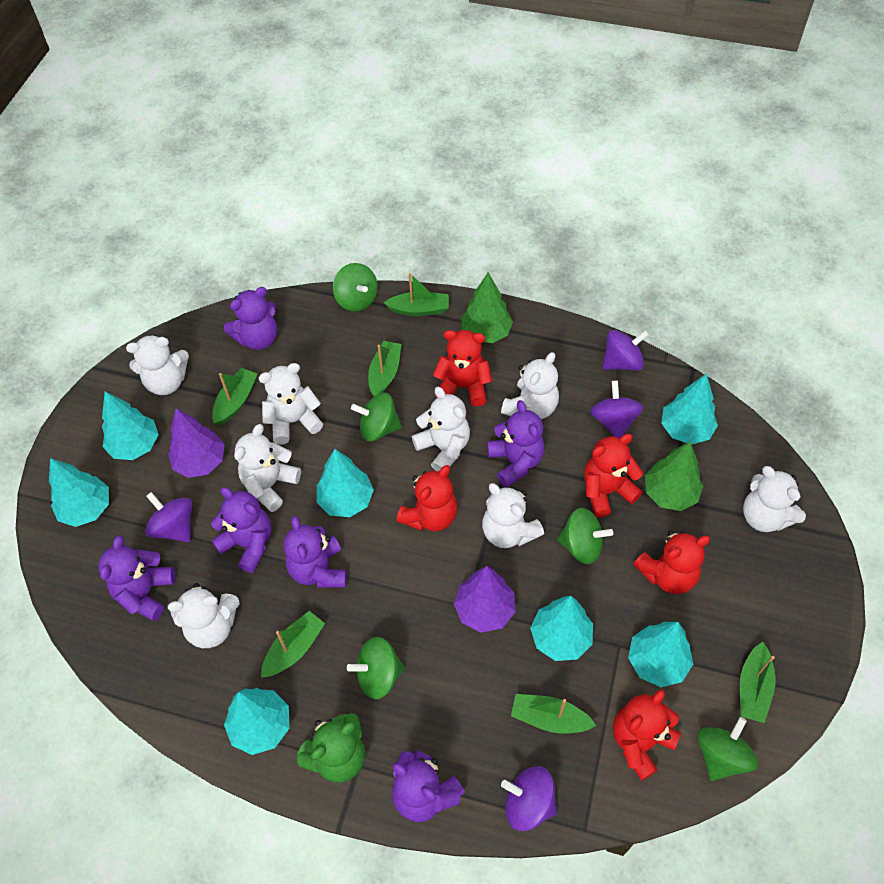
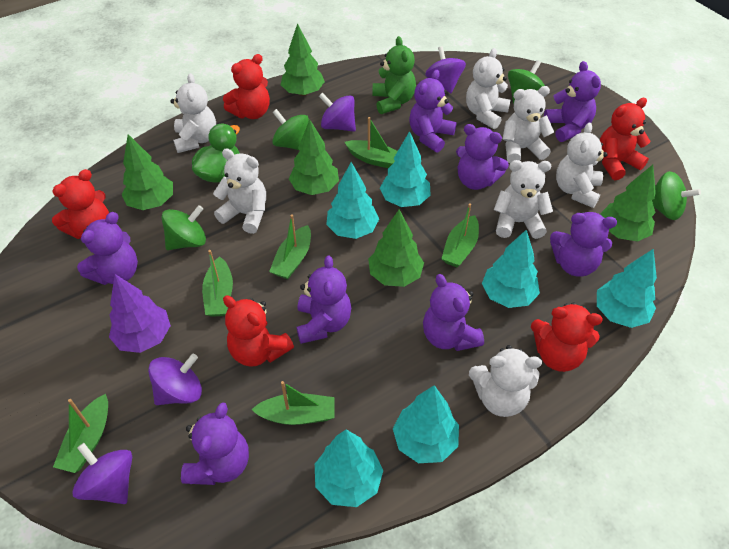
green duck: 0 -> 1
green spinning top: 5 -> 4
green tree: 2 -> 5
purple teddy bear: 6 -> 8
purple tree: 2 -> 1
turquoise tree: 7 -> 6
white teddy bear: 8 -> 7

